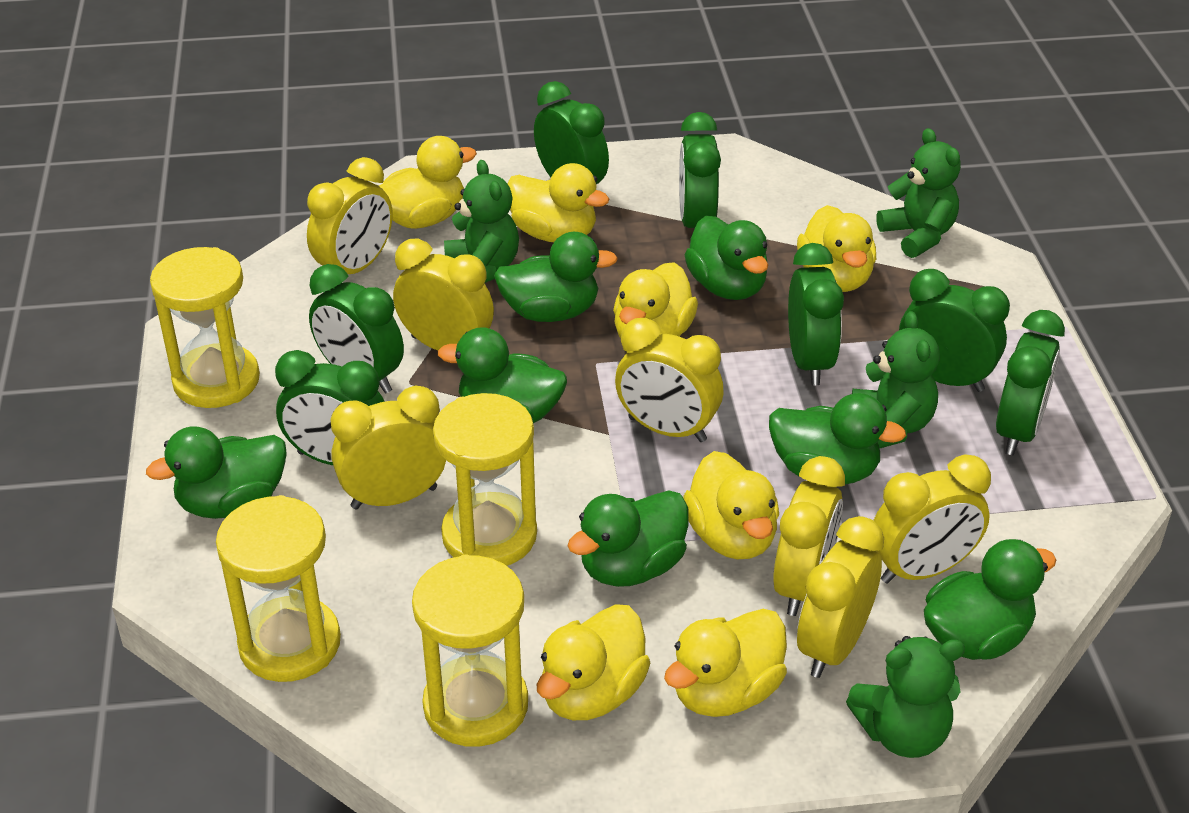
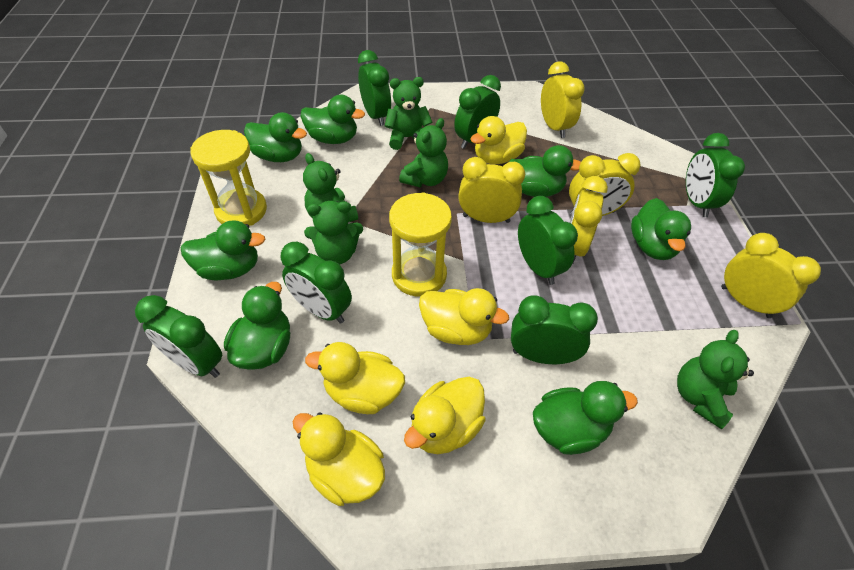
green teddy bear: 4 -> 5
yellow clock: 7 -> 5
yellow duck: 7 -> 5
yellow hourglass: 4 -> 2

